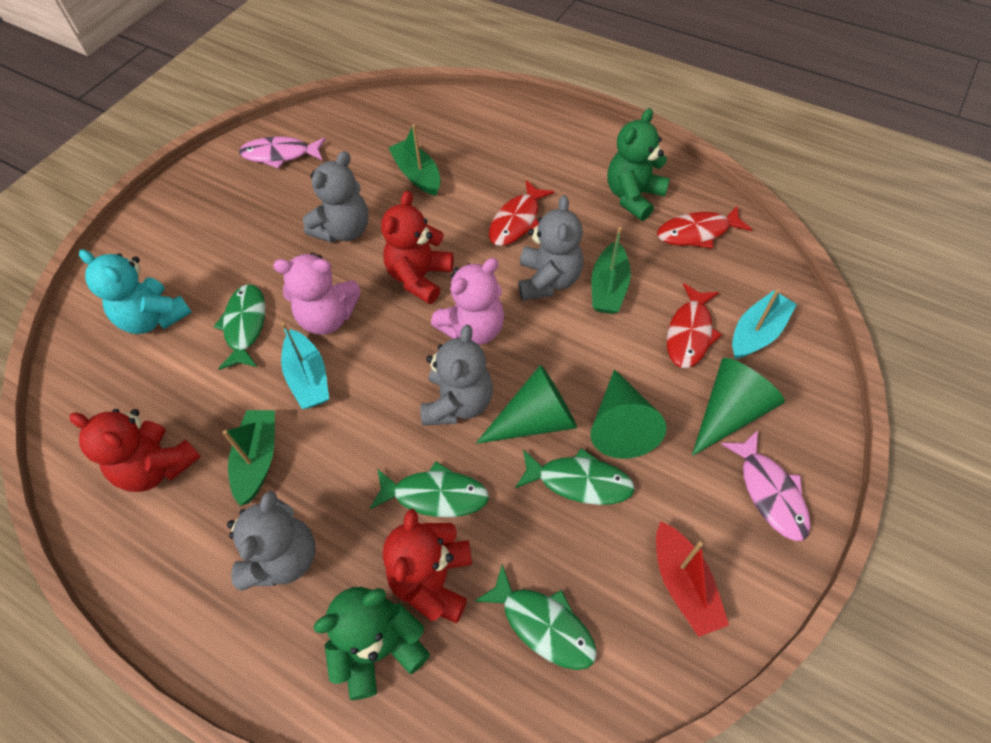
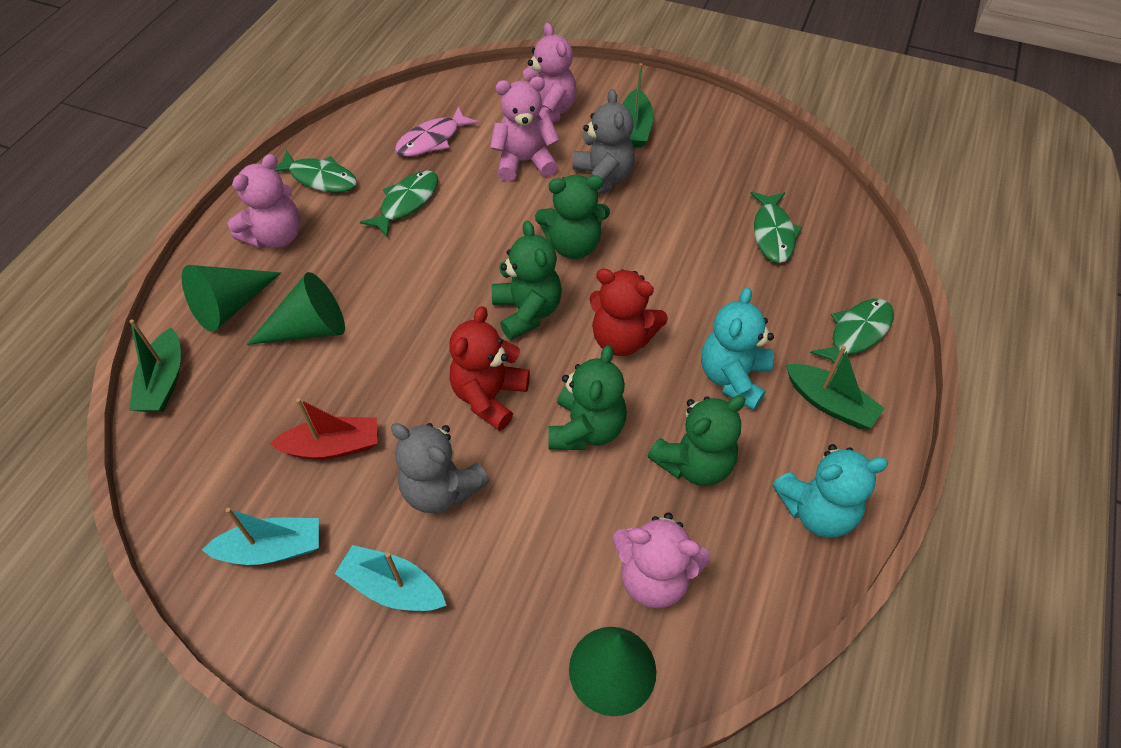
green teddy bear: 2 -> 4
grey teddy bear: 4 -> 2
pink fish: 2 -> 1
pink teddy bear: 2 -> 4
red fish: 3 -> 0
red teddy bear: 3 -> 2
turquoise teddy bear: 1 -> 2

